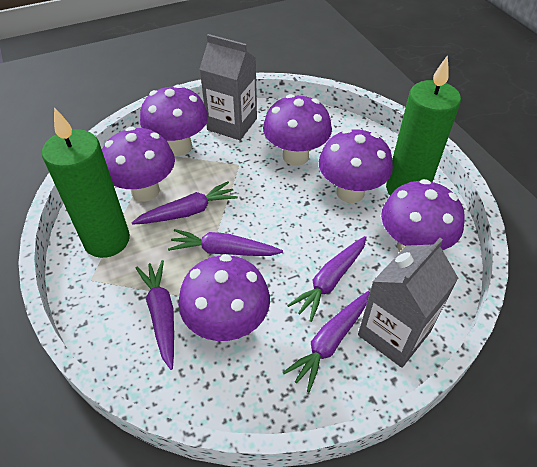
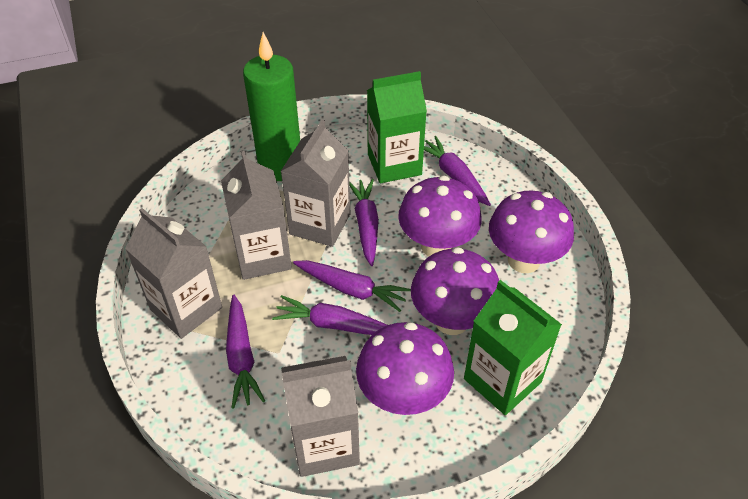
green candle: 2 -> 1
green carton: 0 -> 2
grey carton: 2 -> 4
purple mushroom: 6 -> 4

